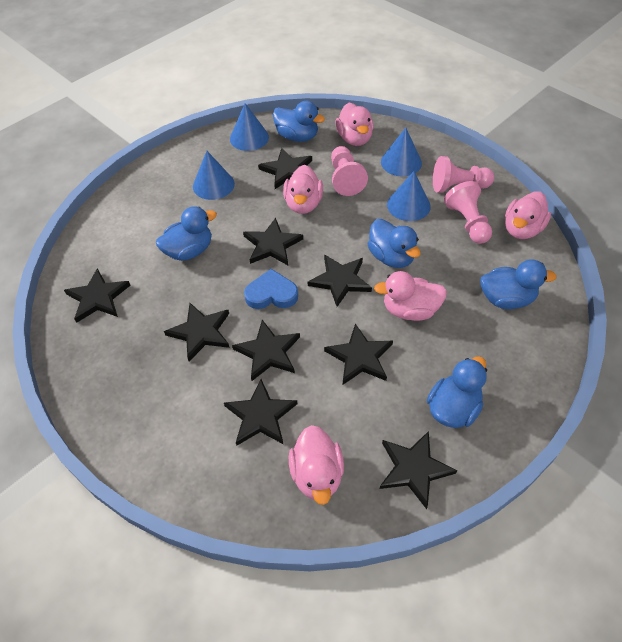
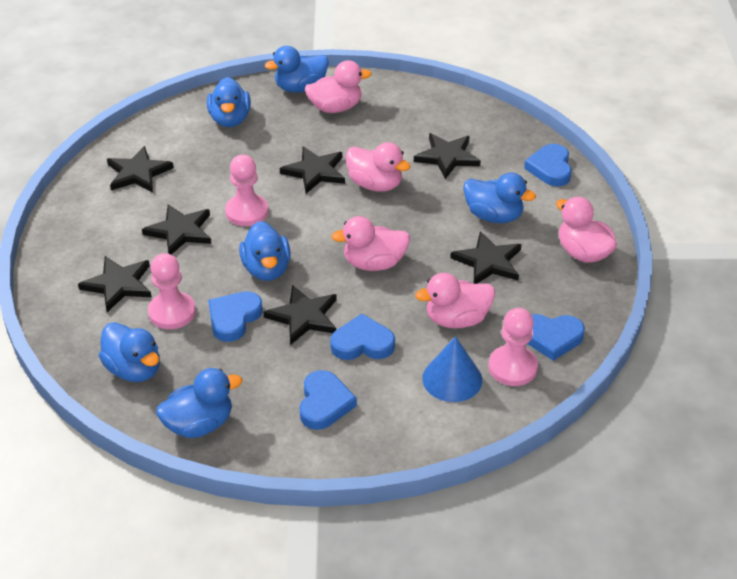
black star: 9 -> 7
blue cone: 4 -> 1
blue duck: 5 -> 6
blue heart: 1 -> 5

